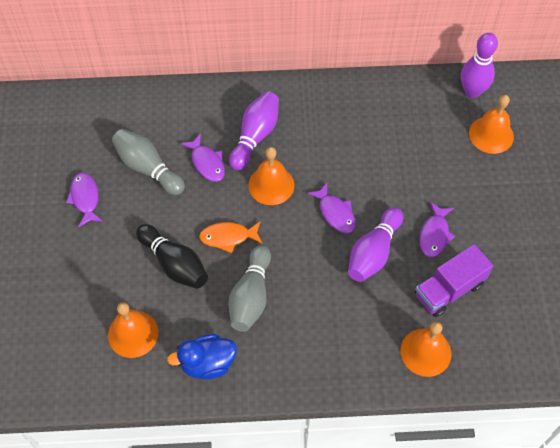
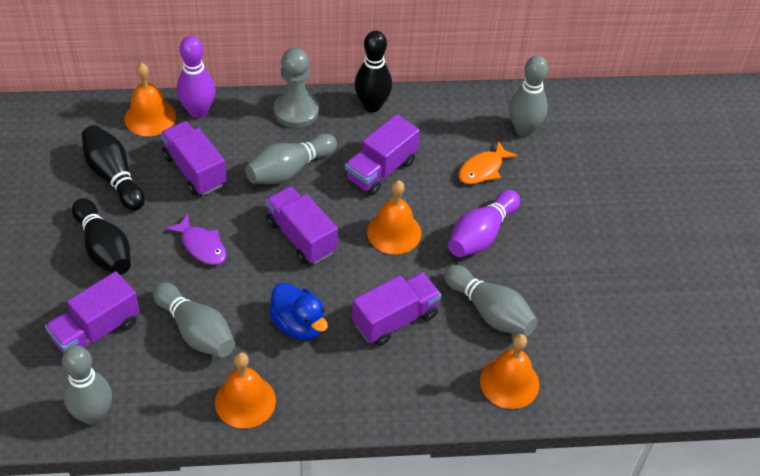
black bowling pin: 1 -> 3
grey bowling pin: 2 -> 5
grey pawn: 0 -> 1
purple bowling pin: 3 -> 2
purple fish: 4 -> 1
purple truck: 1 -> 5

